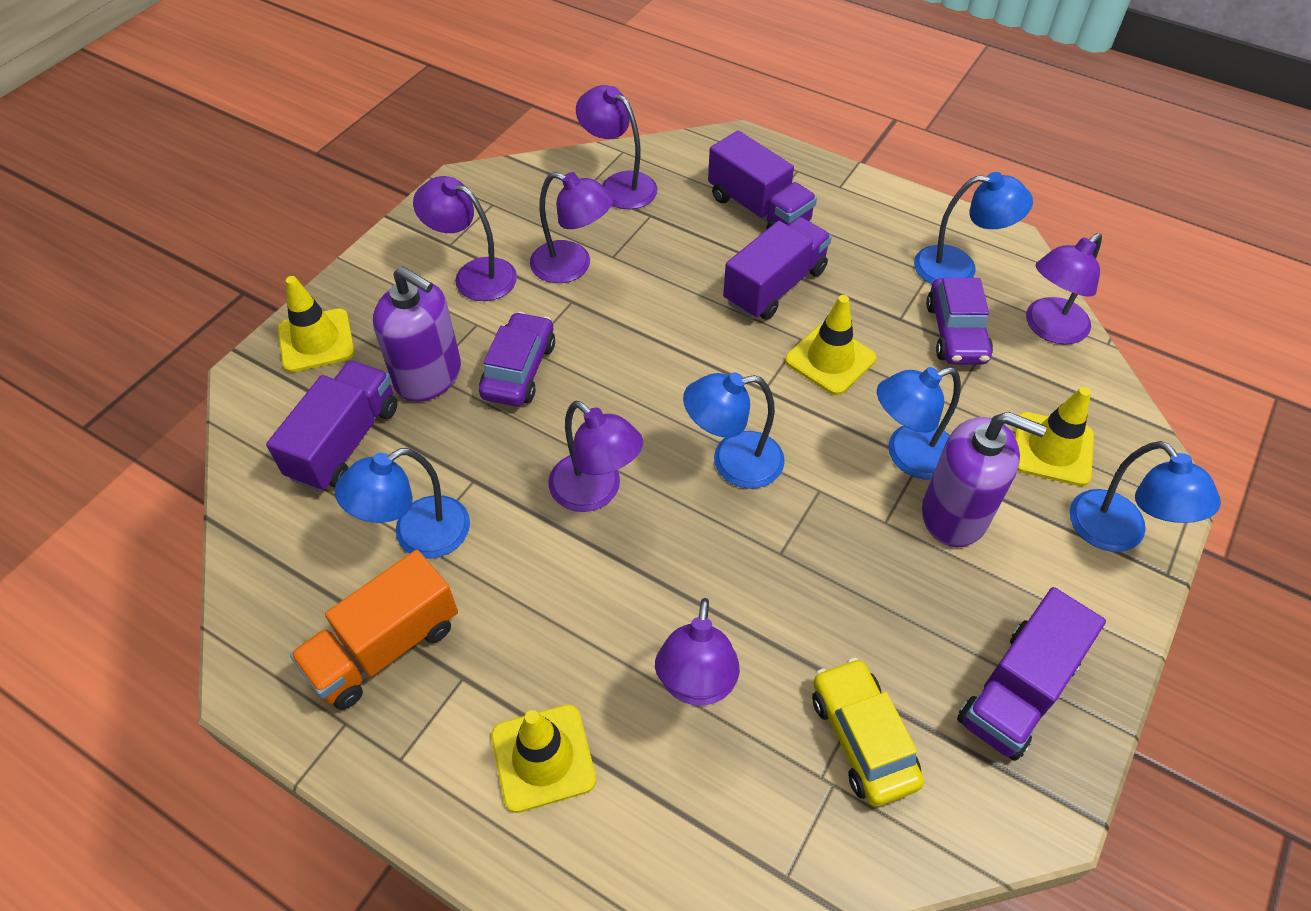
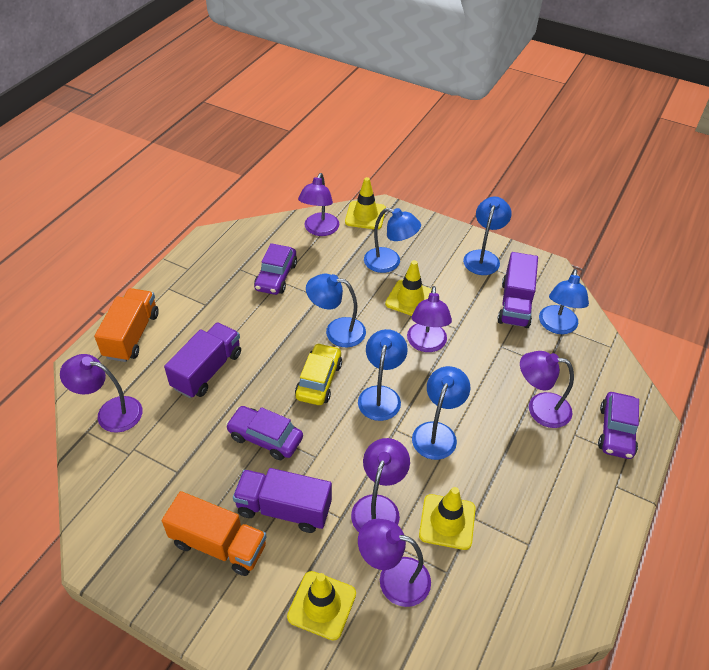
blue lamp: 5 -> 6
orange truck: 1 -> 2
purple car: 2 -> 3
purple soap dispenser: 2 -> 0
purple truck: 4 -> 3

